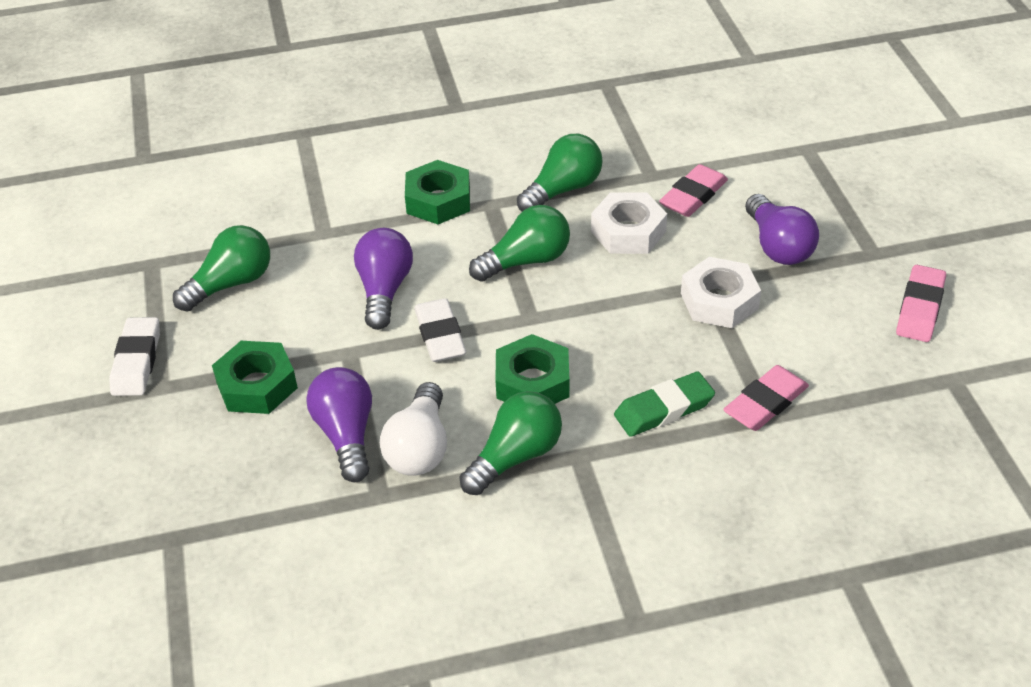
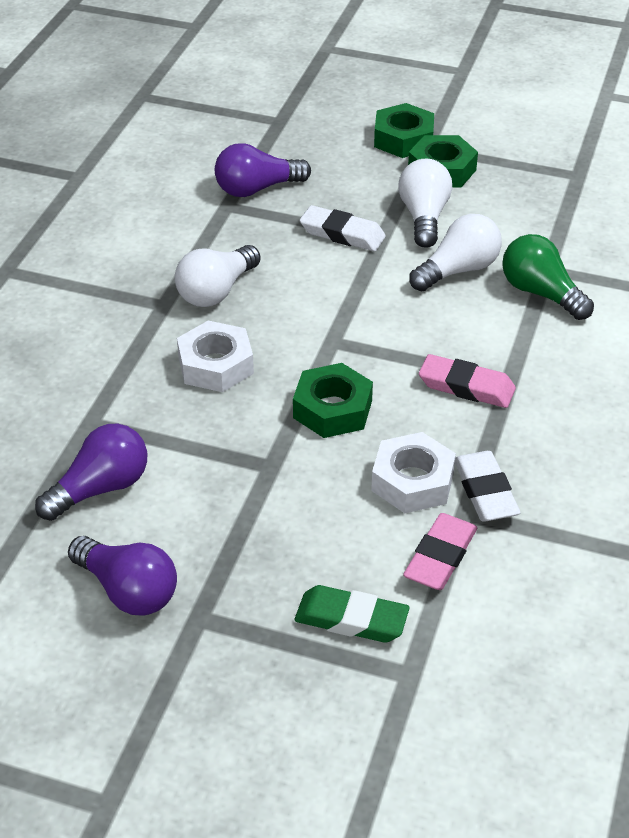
green light bulb: 4 -> 1
pink eraser: 3 -> 2
white light bulb: 1 -> 3

